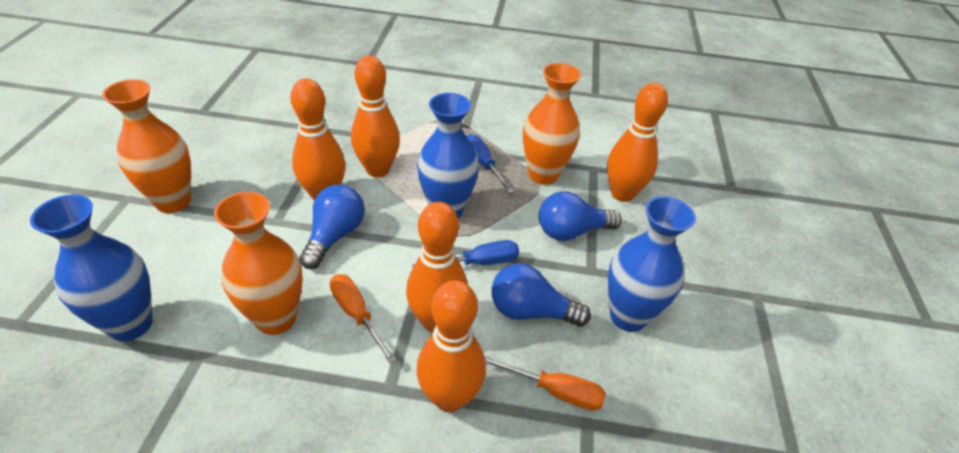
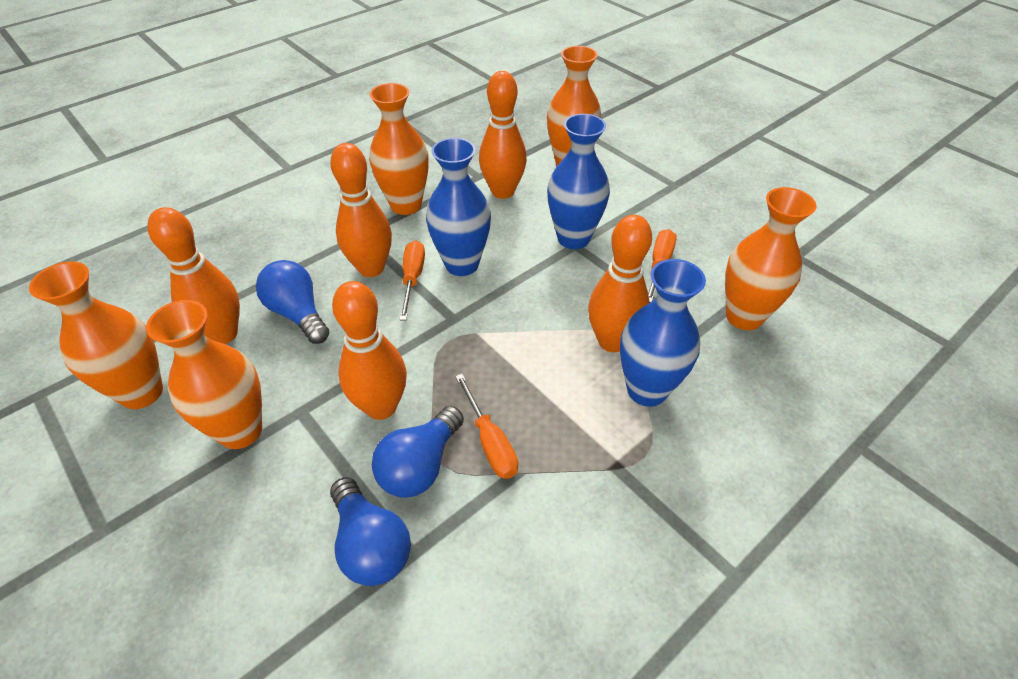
blue screwdriver: 2 -> 0
orange screwdriver: 2 -> 3
orange vase: 3 -> 5

